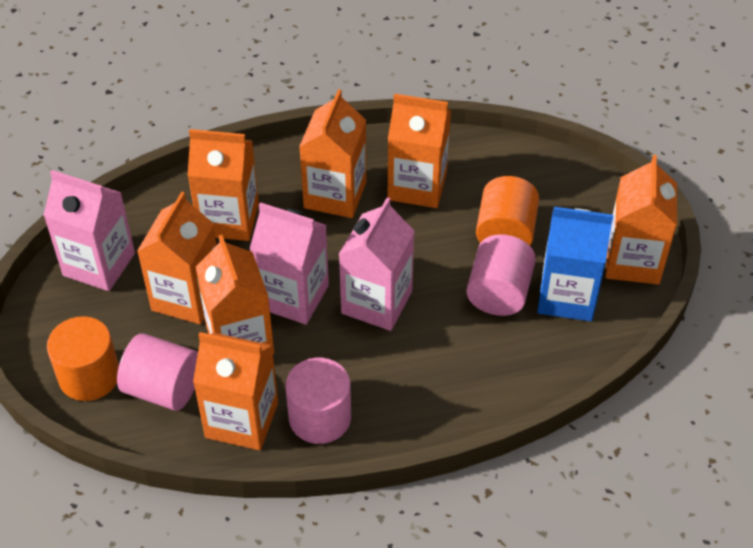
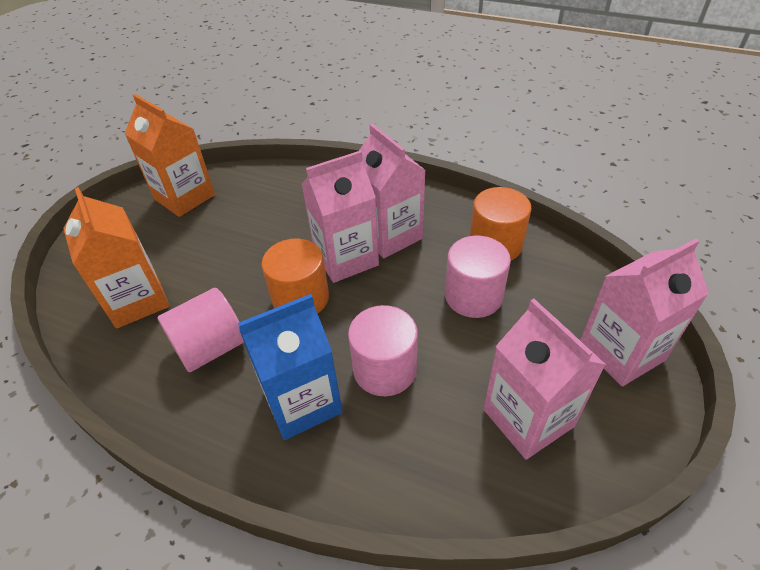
orange carton: 7 -> 2
pink carton: 3 -> 4

